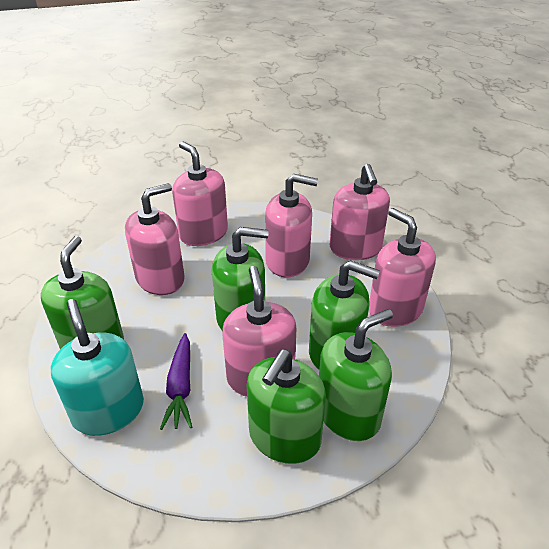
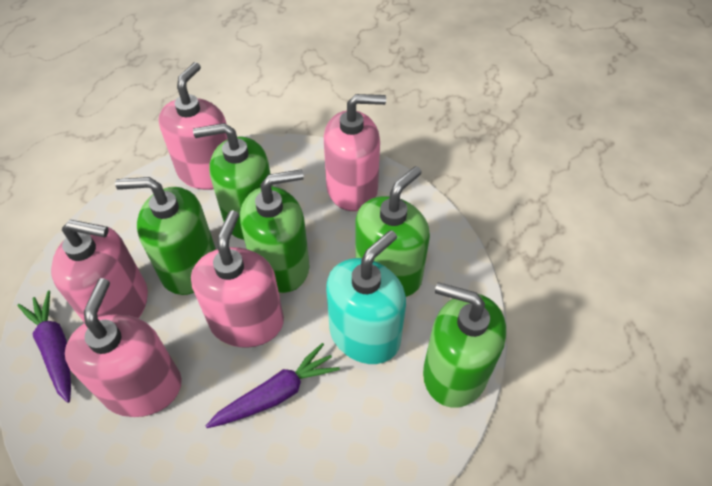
pink soap dispenser: 6 -> 5
purple carrot: 1 -> 2

